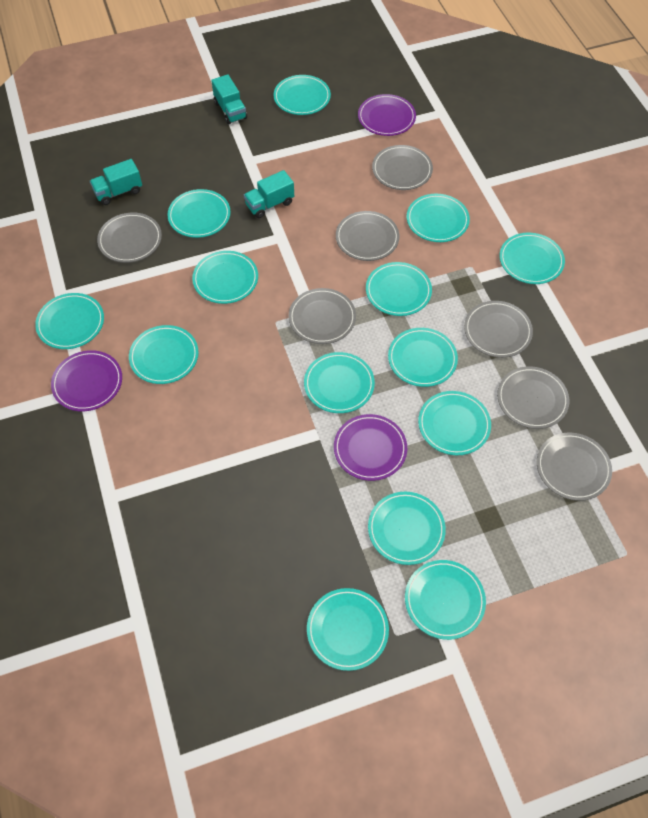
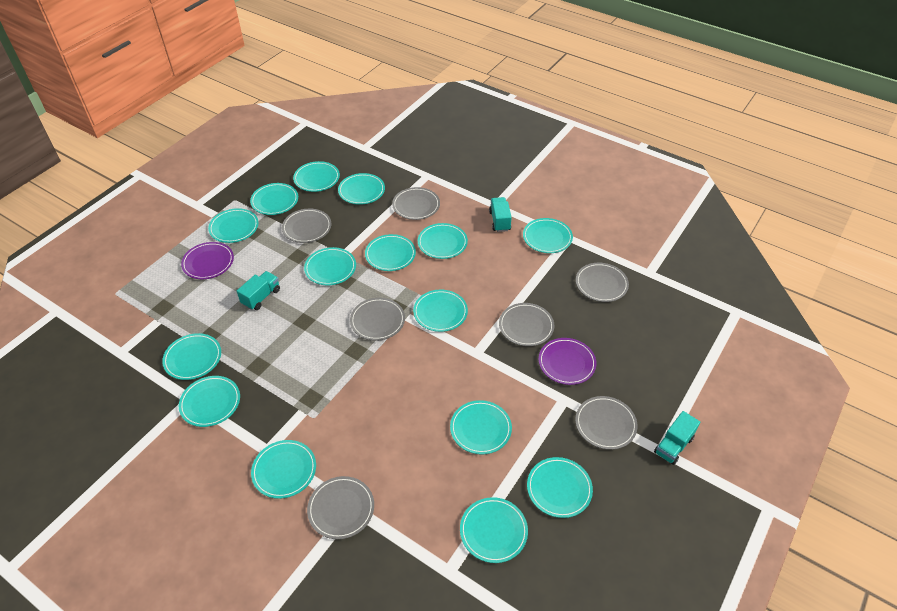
purple plate: 3 -> 2
turquoise plate: 14 -> 15

